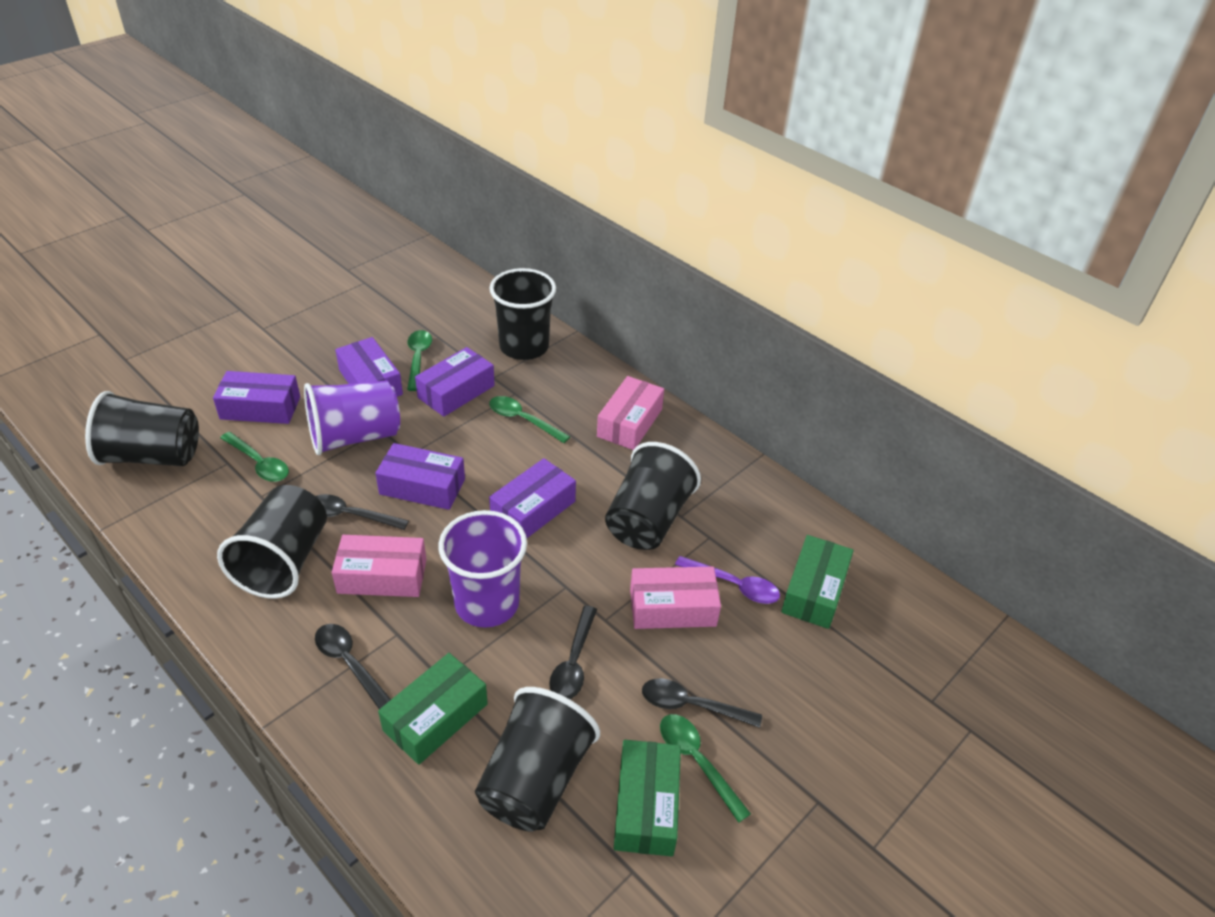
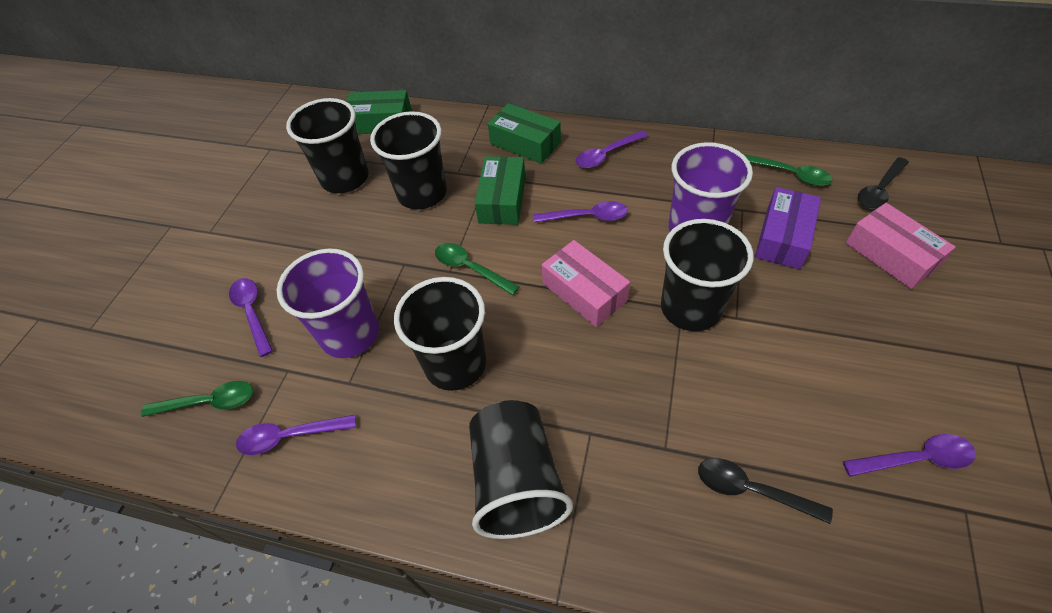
black spoon: 4 -> 2
green spoon: 4 -> 3
pink box: 3 -> 2
purple box: 5 -> 1
purple spoon: 1 -> 5

